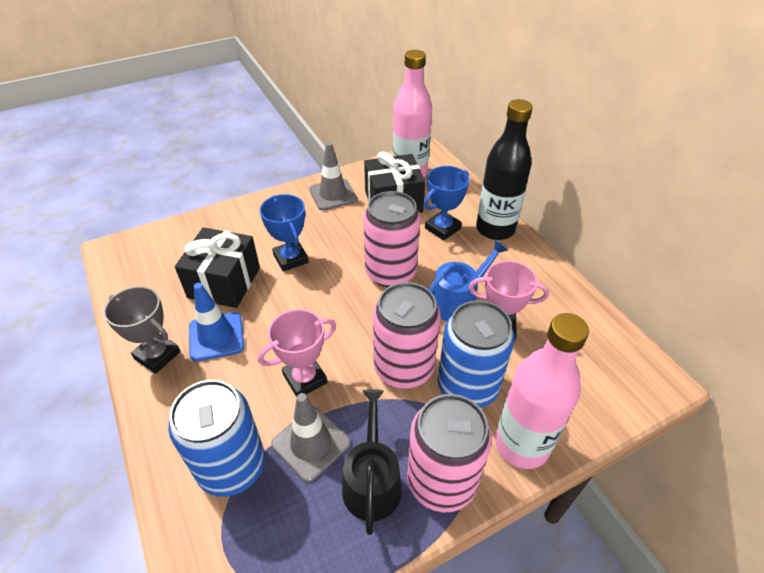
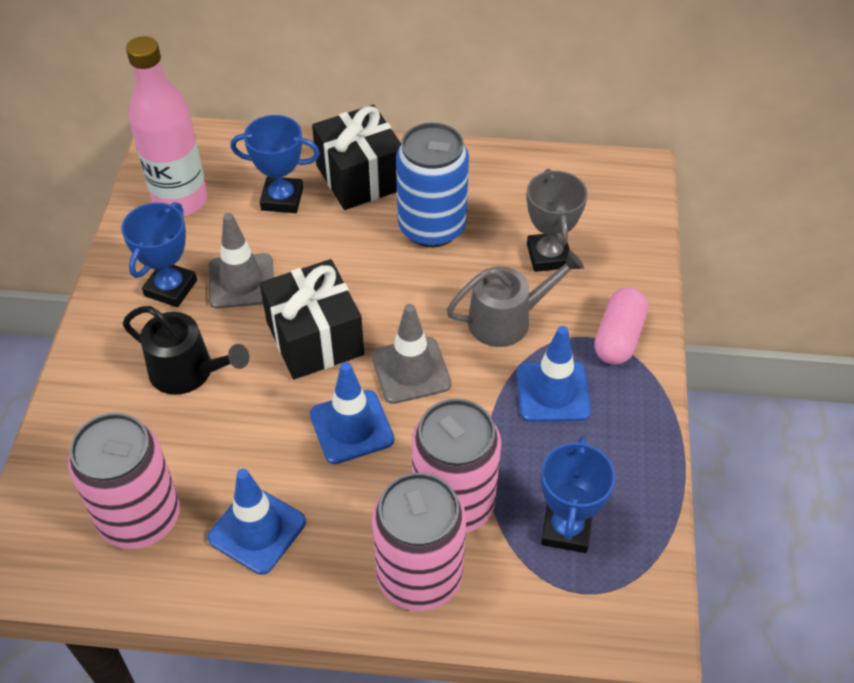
black bottle: 1 -> 0
blue can: 2 -> 1
blue traffic cone: 1 -> 3
blue trophy: 2 -> 3
blue watering can: 1 -> 0
grey watering can: 0 -> 1
pink bottle: 2 -> 1
pink capsule: 0 -> 1
pink trophy: 2 -> 0

